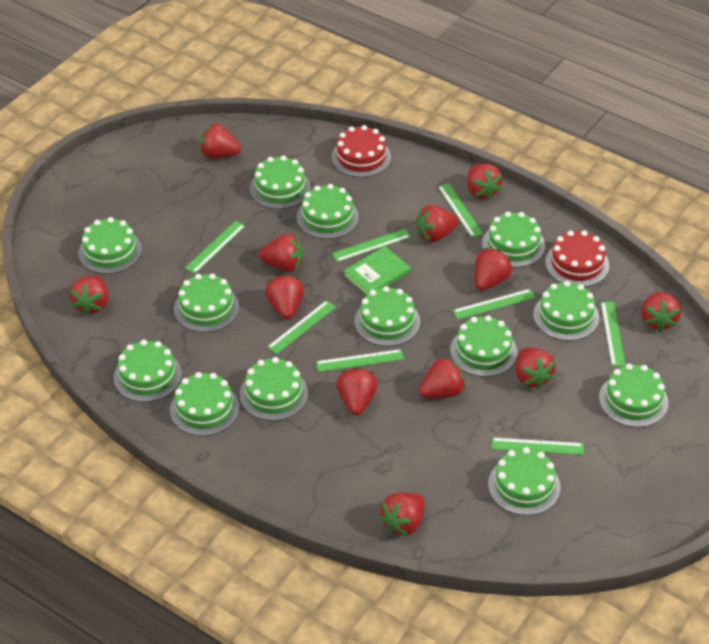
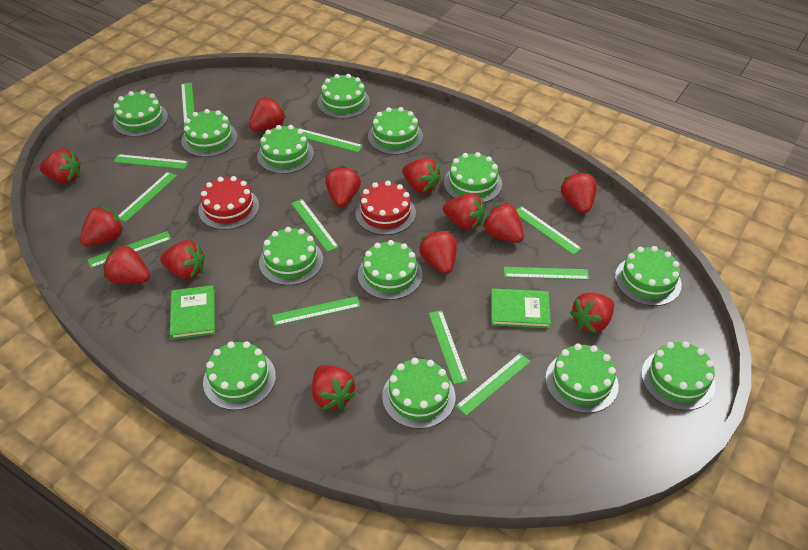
green book: 1 -> 2
green ruler: 8 -> 11
red strawberry: 12 -> 13

